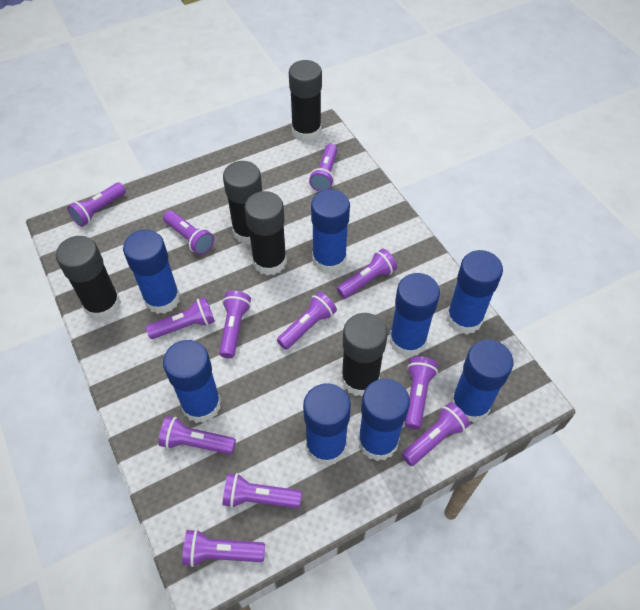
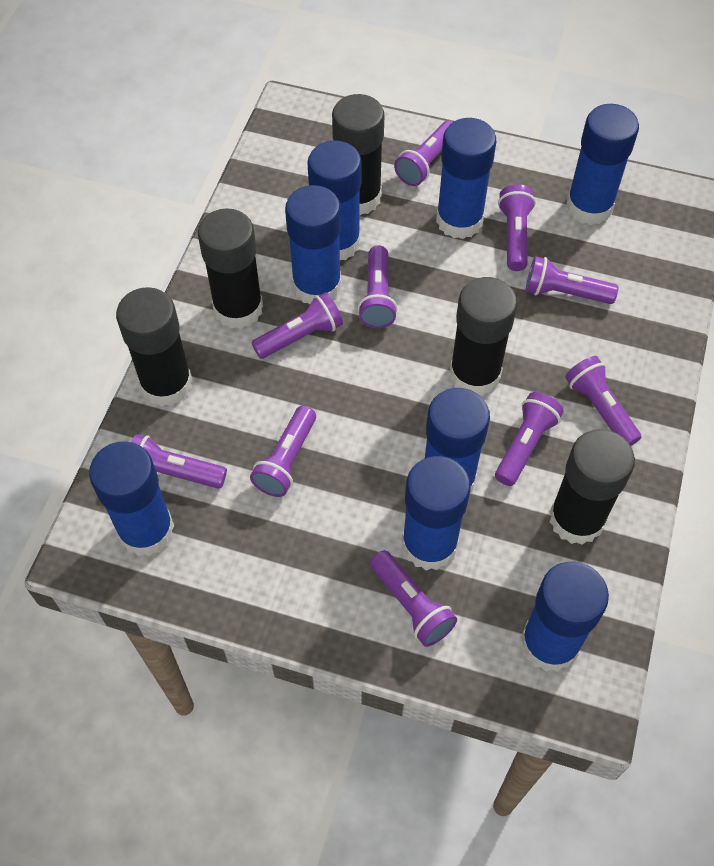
purple flashlight: 12 -> 10

